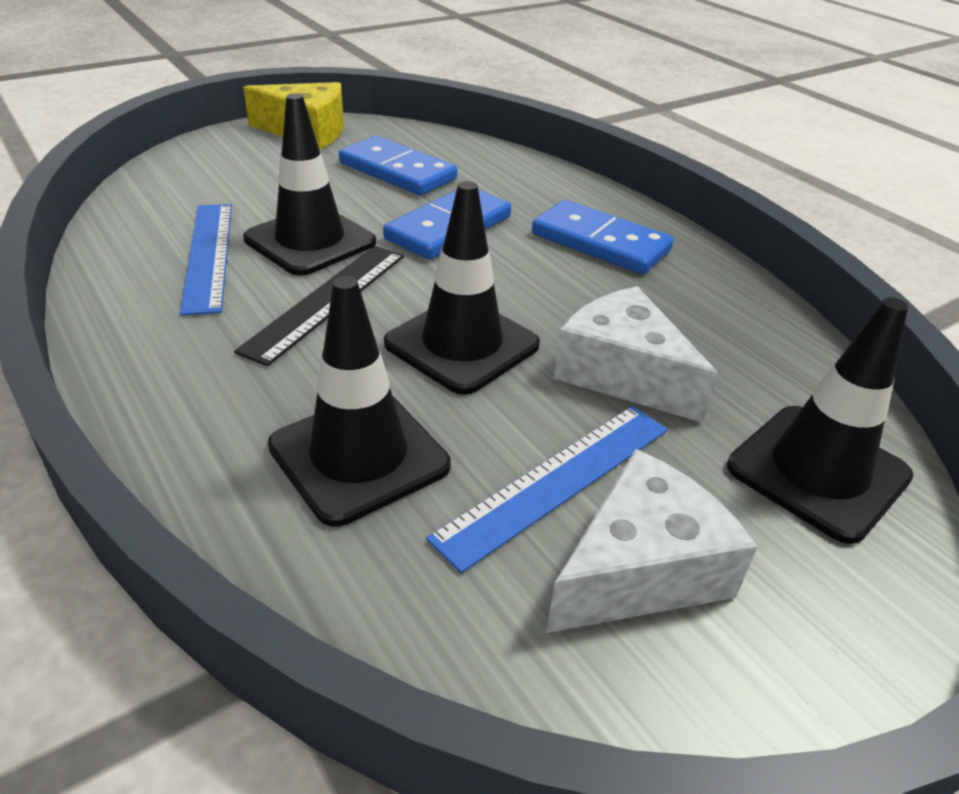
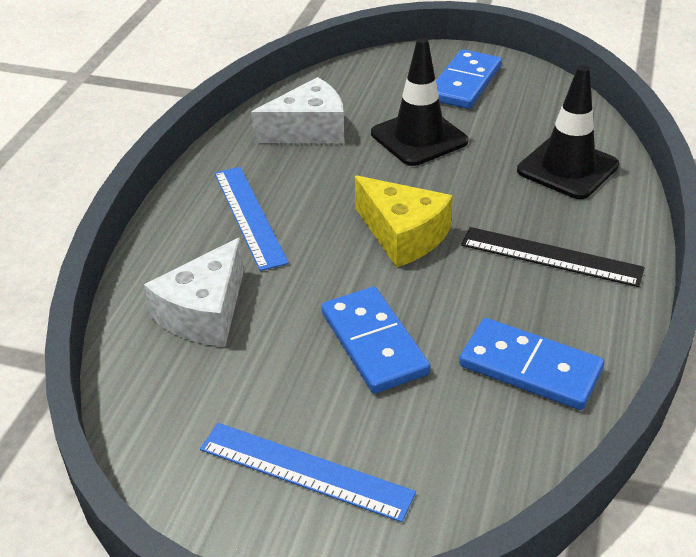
black traffic cone: 4 -> 2

